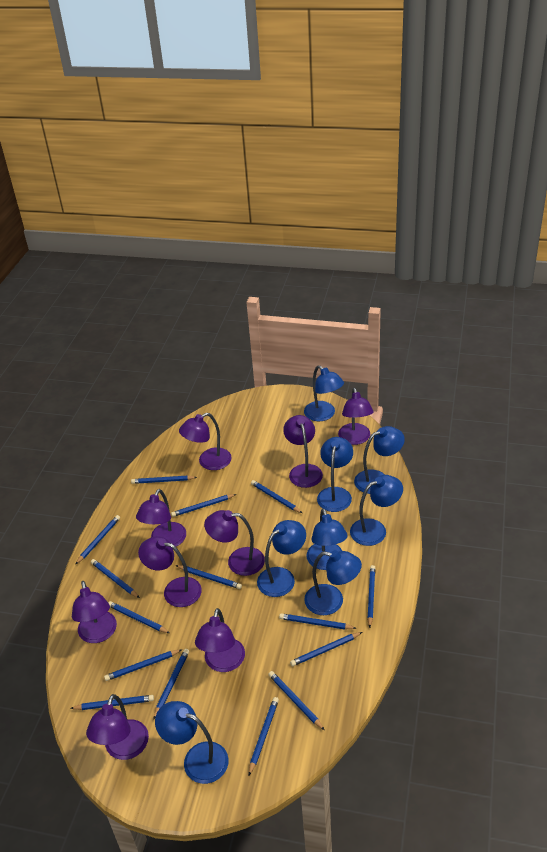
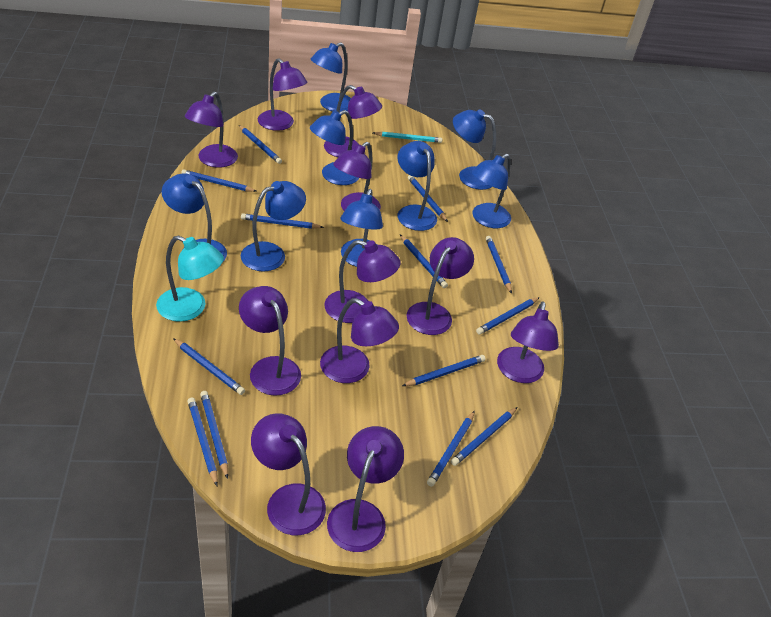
blue pencil: 15 -> 13
purple lamp: 9 -> 11
turquoise lamp: 0 -> 1
turquoise pencil: 0 -> 1

